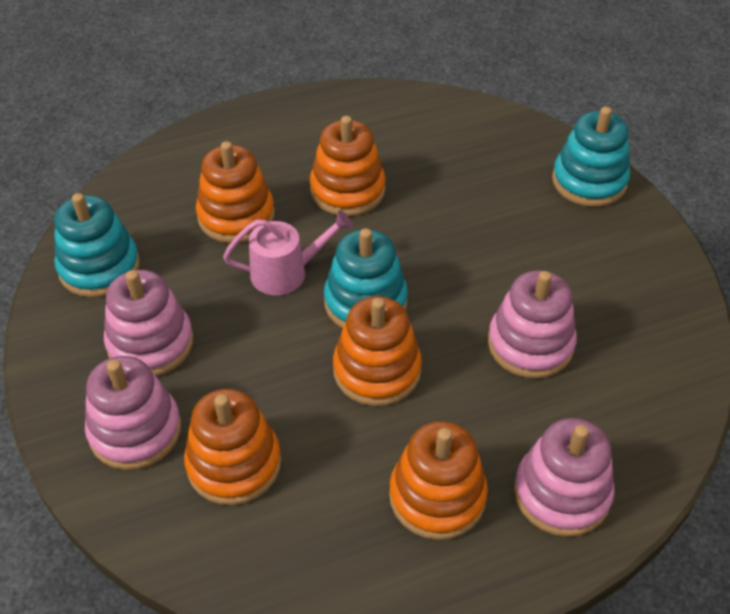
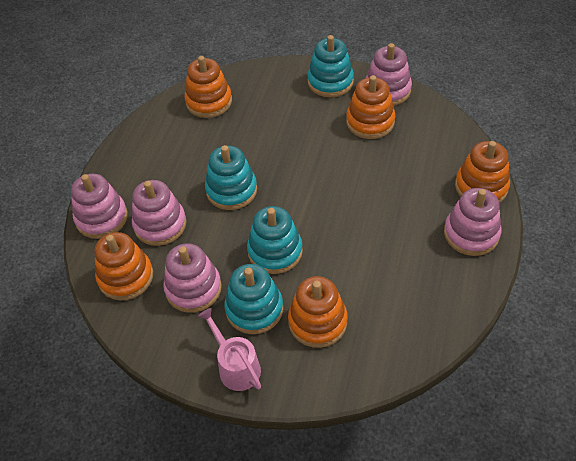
pink stacking toy: 4 -> 5
turquoise stacking toy: 3 -> 4

